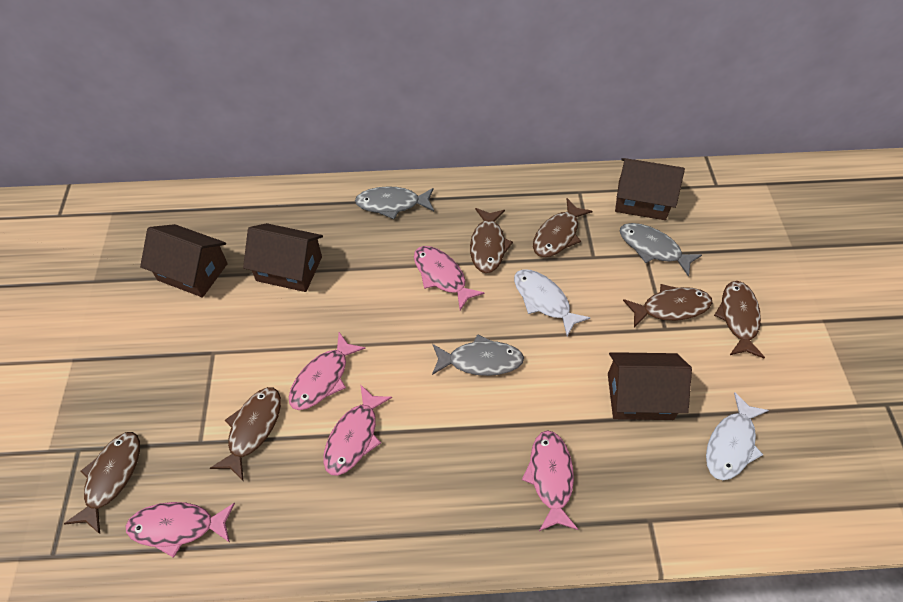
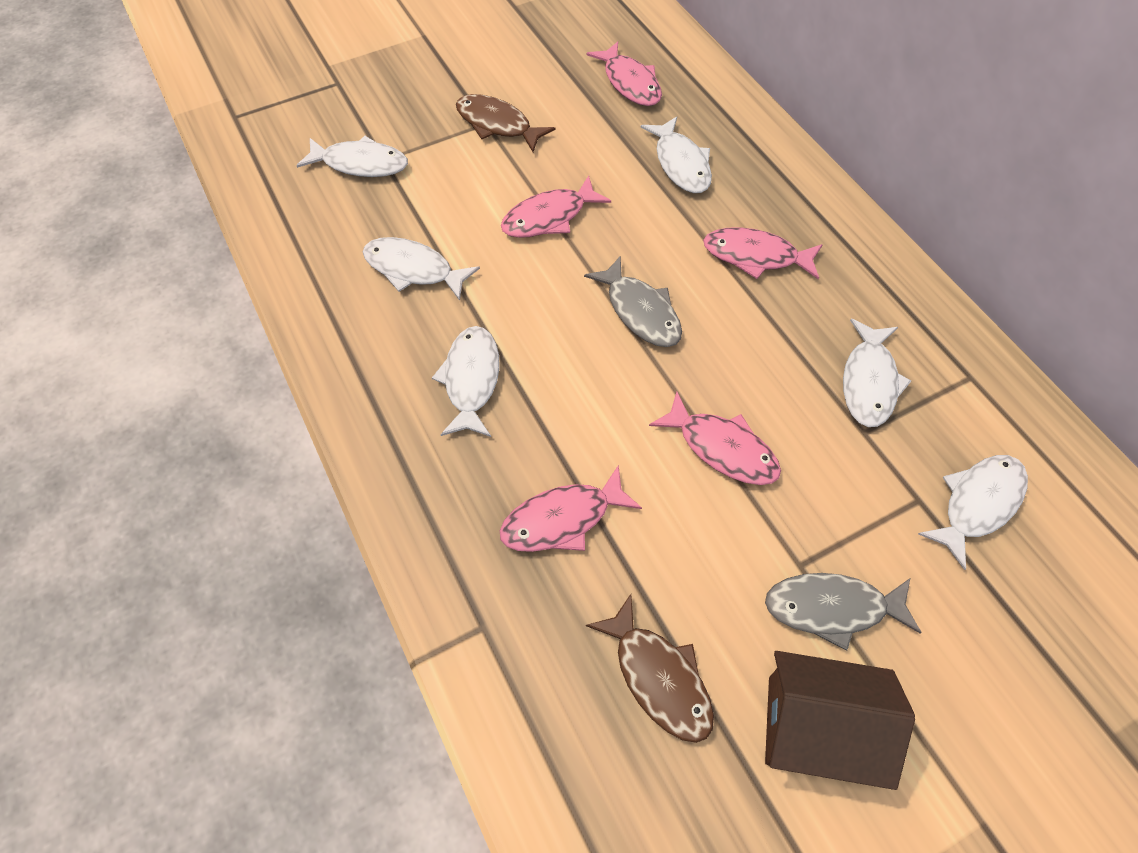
brown fish: 6 -> 2
brown house: 4 -> 1
grey fish: 3 -> 2
white fish: 2 -> 6

